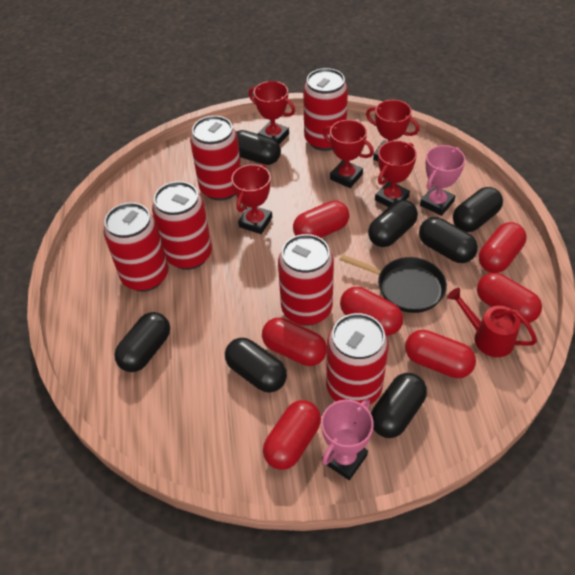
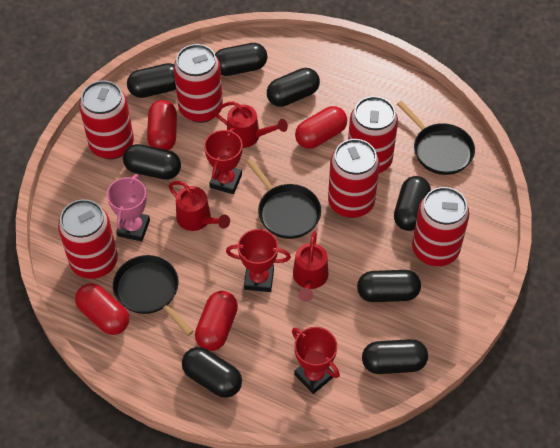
black capsule: 7 -> 8
black pan: 1 -> 3
pink trophy: 2 -> 1
red capsule: 7 -> 4
red trophy: 5 -> 3
red watering can: 1 -> 3

